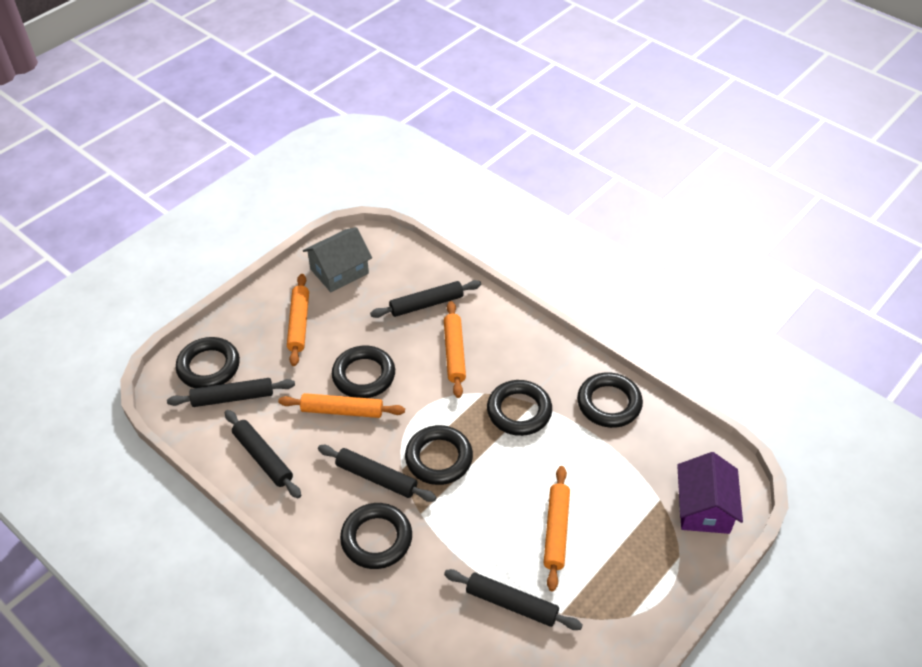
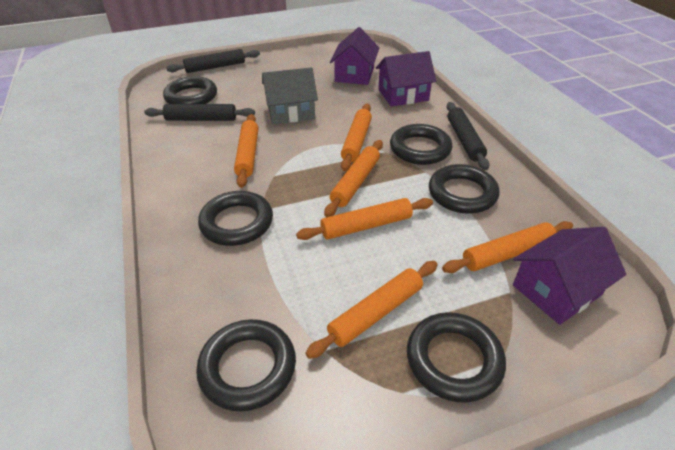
black rolling pin: 5 -> 3
orange rolling pin: 4 -> 6
purple house: 1 -> 3

